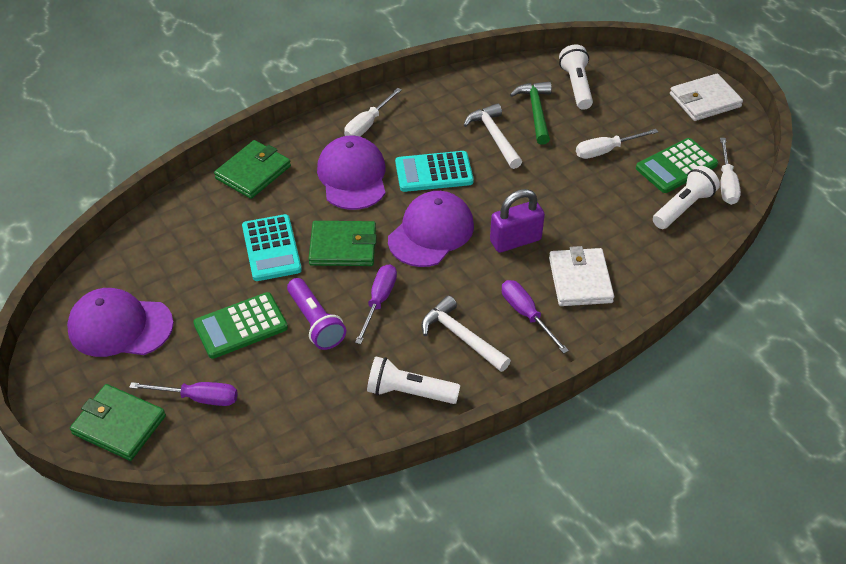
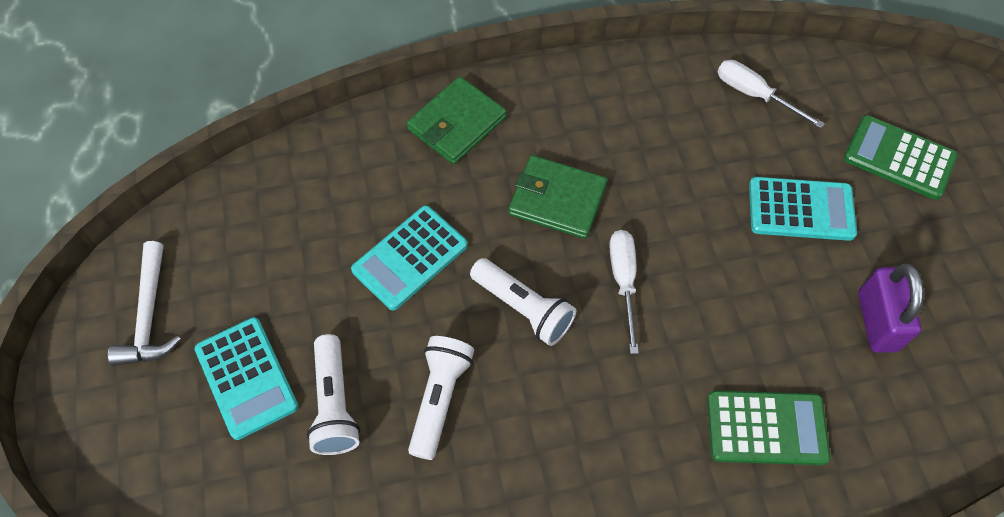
green hammer: 1 -> 0
green wallet: 3 -> 2
purple cap: 3 -> 0
purple flashlight: 1 -> 0
purple screwdriver: 3 -> 0
turquoise calculator: 2 -> 3
white hammer: 2 -> 1
white screwdriver: 3 -> 2
white wallet: 2 -> 0

